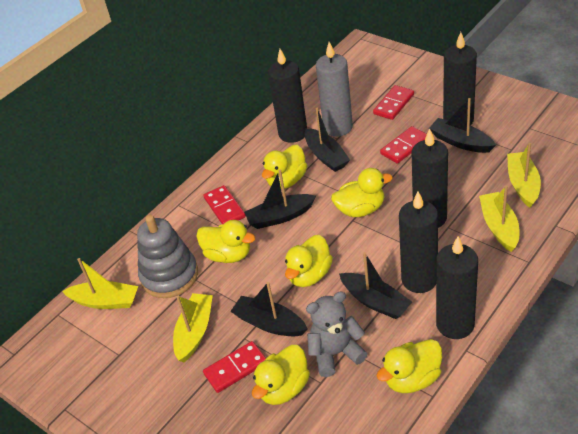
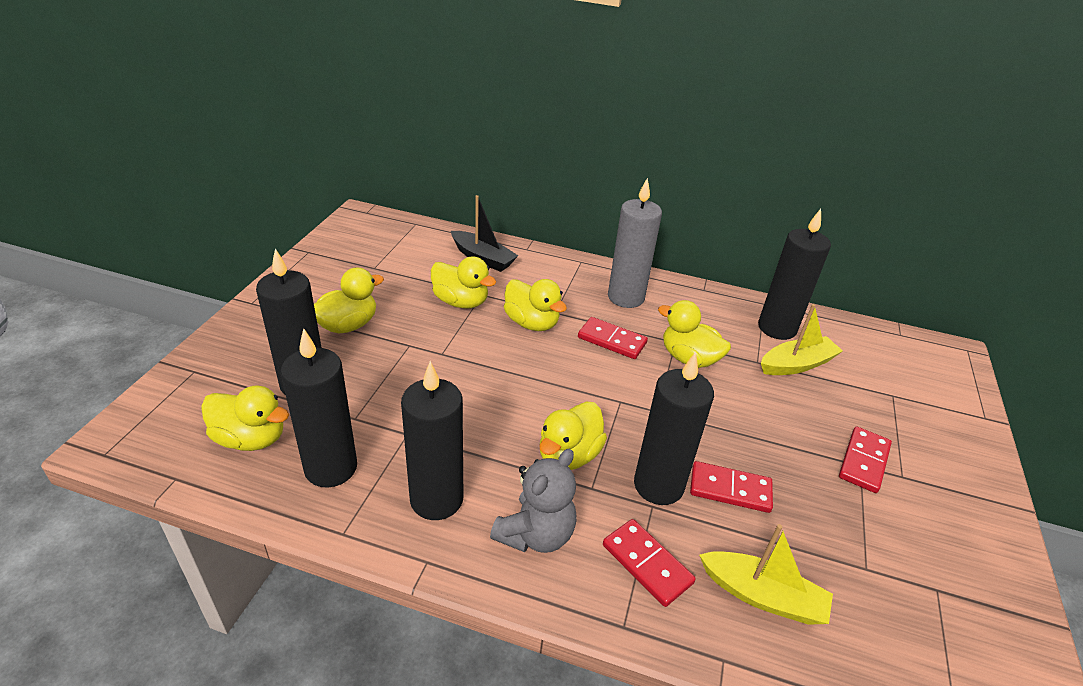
black boat: 5 -> 1
grey stacking toy: 1 -> 0
yellow boat: 4 -> 2

